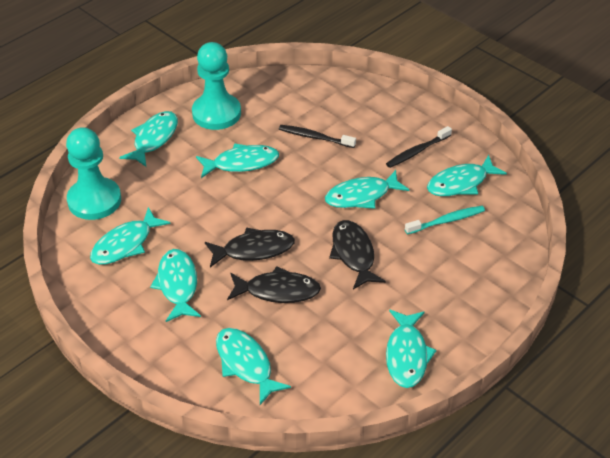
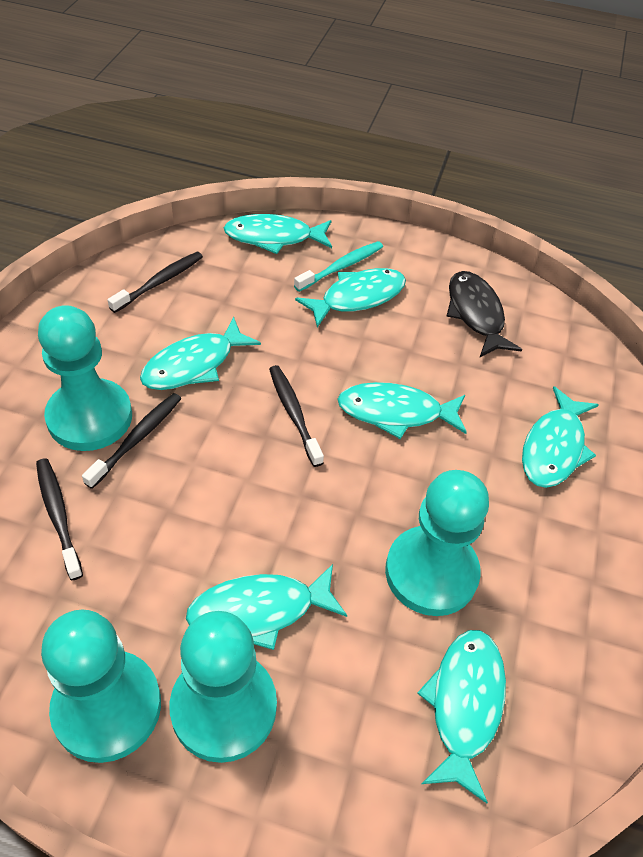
black fish: 3 -> 1
black toothbrush: 2 -> 4
turquoise fish: 8 -> 7
turquoise pawn: 2 -> 4

